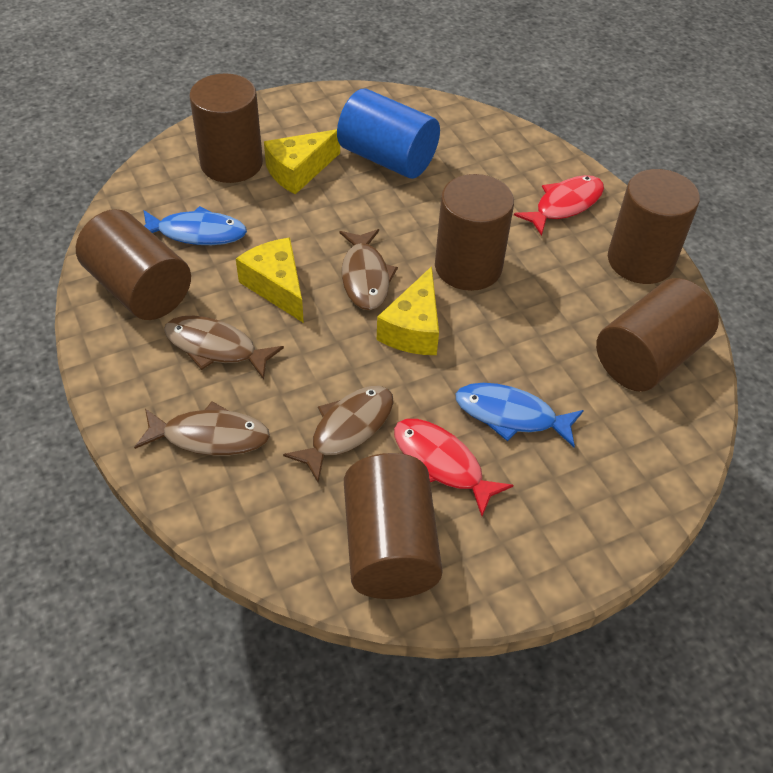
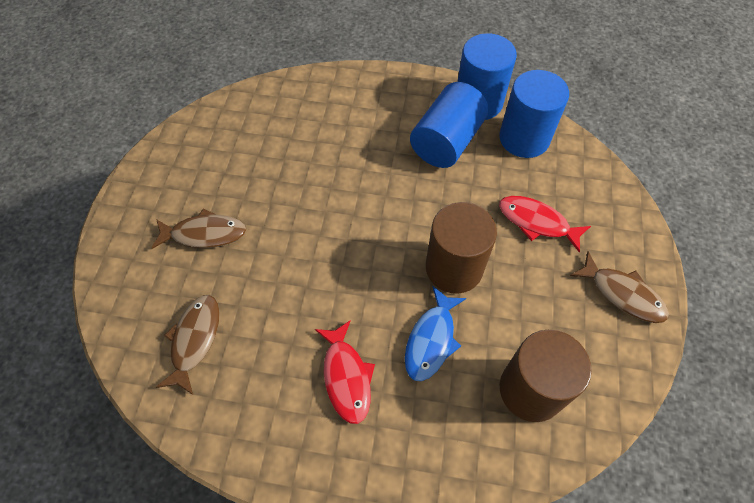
blue cylinder: 1 -> 3
blue fish: 2 -> 1
brown cylinder: 6 -> 2
brown fish: 4 -> 3
yellow cheese: 3 -> 0

